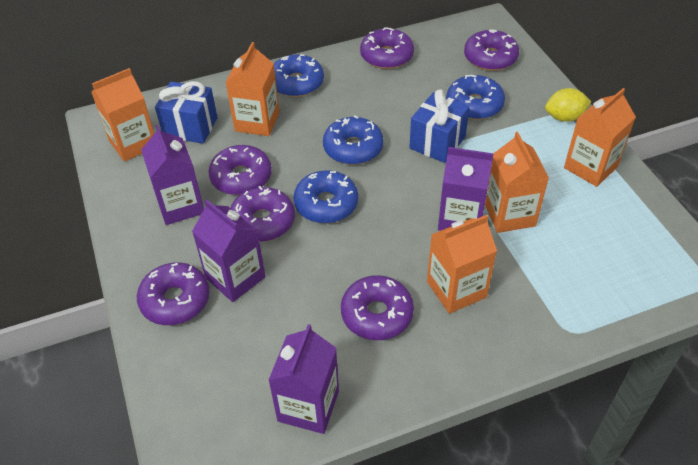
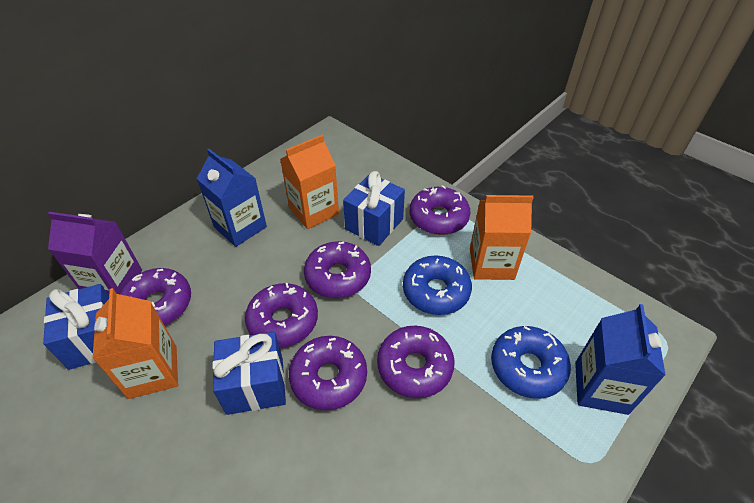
blue carton: 0 -> 2
blue donut: 4 -> 2
blue gift: 2 -> 3
orange carton: 5 -> 3
purple carton: 4 -> 1
yellow lemon: 1 -> 0

